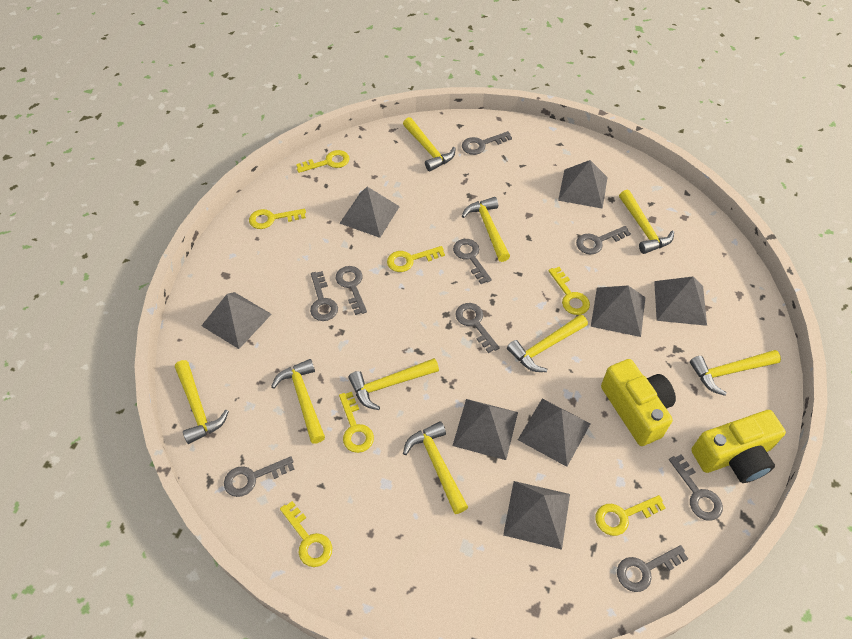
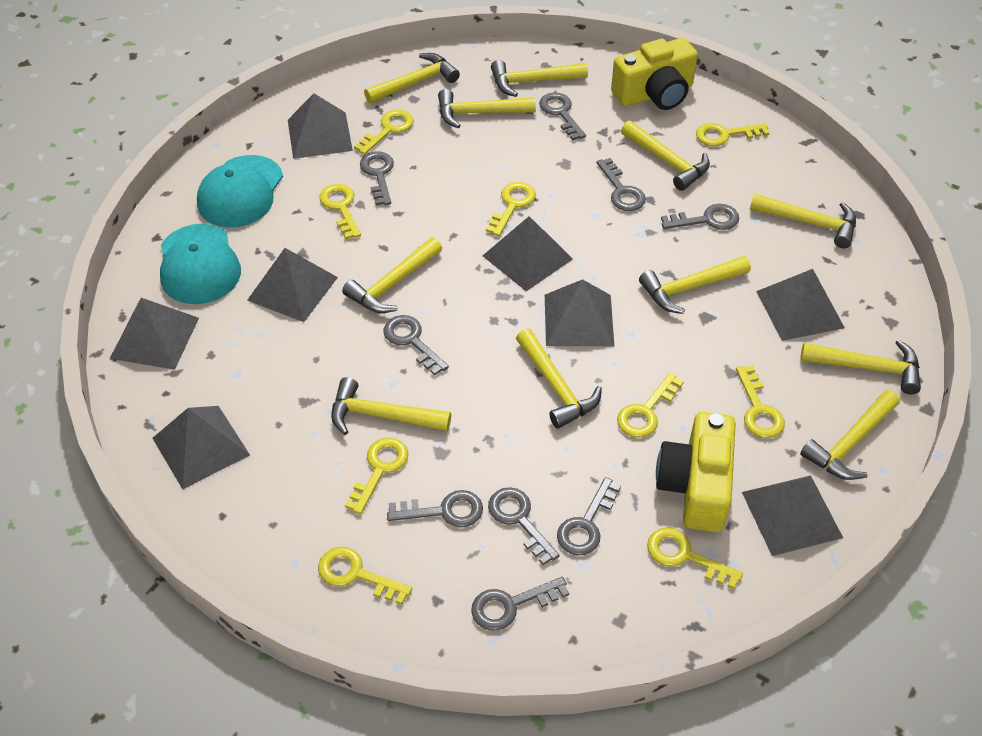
turquoise cap: 0 -> 2
yellow hammer: 9 -> 11
yellow key: 7 -> 9

